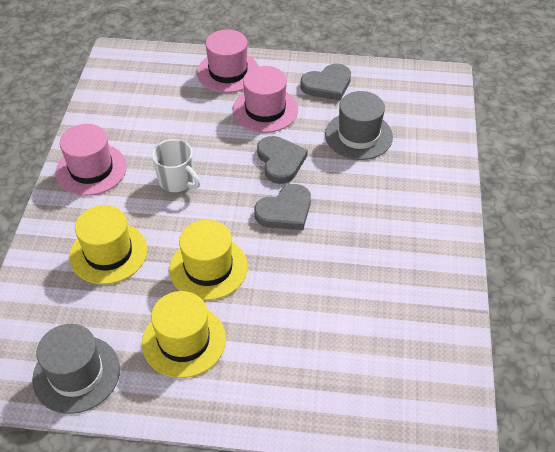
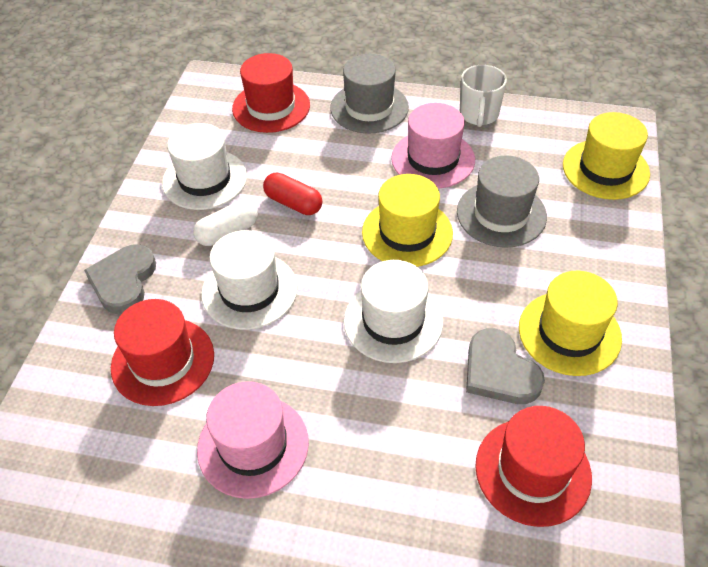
grey heart: 3 -> 2
pink hat: 3 -> 2
red capsule: 0 -> 1
red hat: 0 -> 3
white capsule: 0 -> 1
white hat: 0 -> 3

